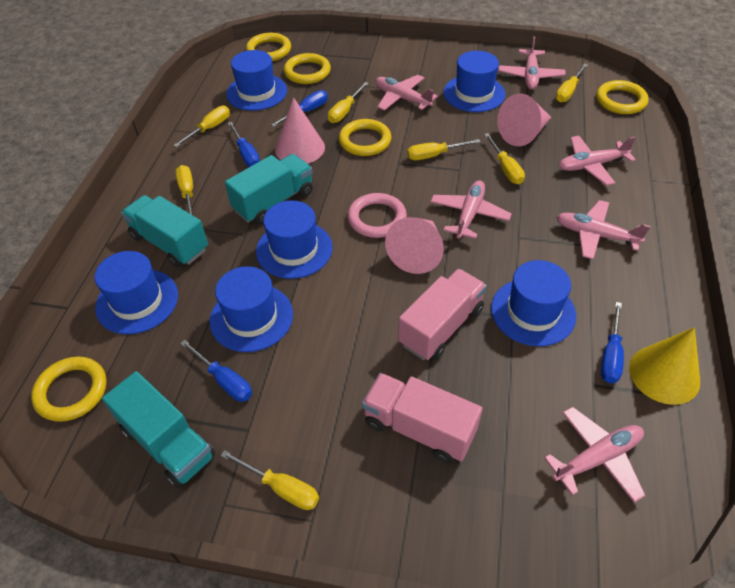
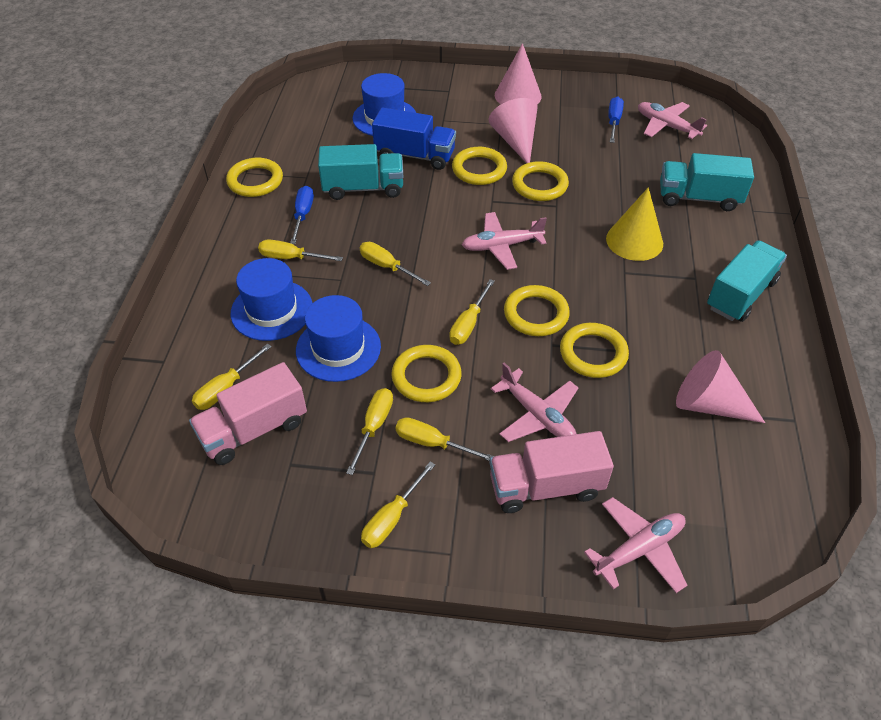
blue hat: 6 -> 3
blue screwdriver: 4 -> 2
blue truck: 0 -> 1
pink plane: 6 -> 4
pink ring: 1 -> 0
yellow ring: 5 -> 6

